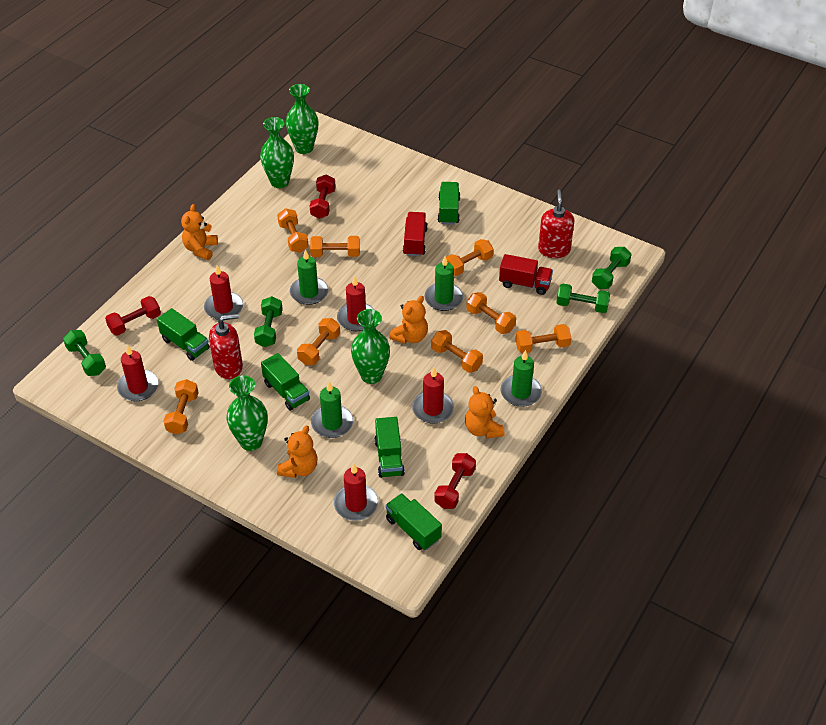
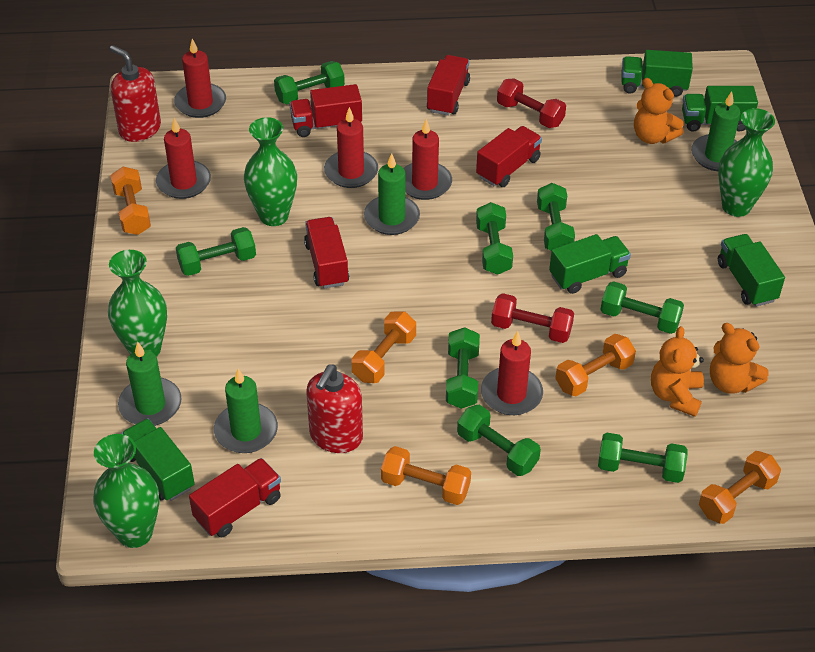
green dumbbell: 4 -> 8
orange dumbbell: 8 -> 5
orange teddy bear: 4 -> 3
red dumbbell: 3 -> 2
red truck: 2 -> 5

